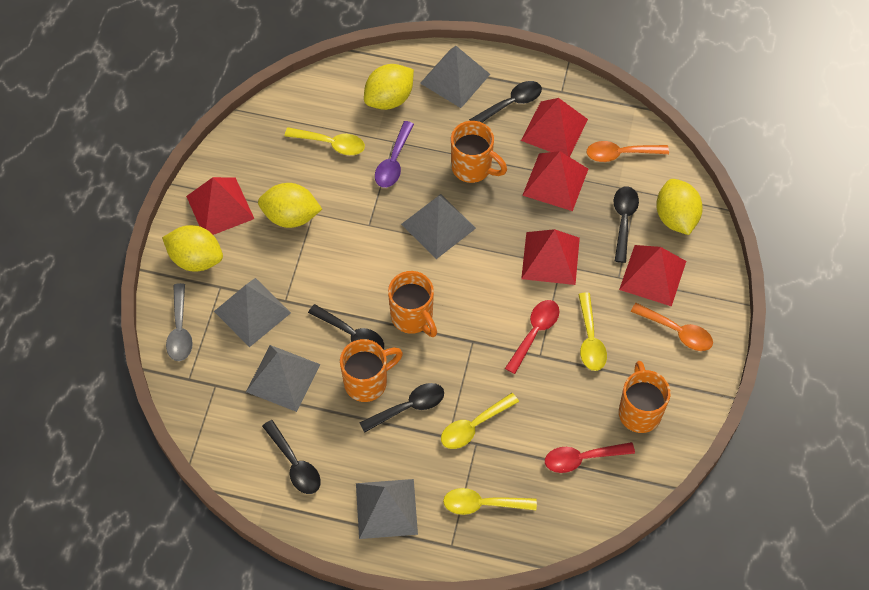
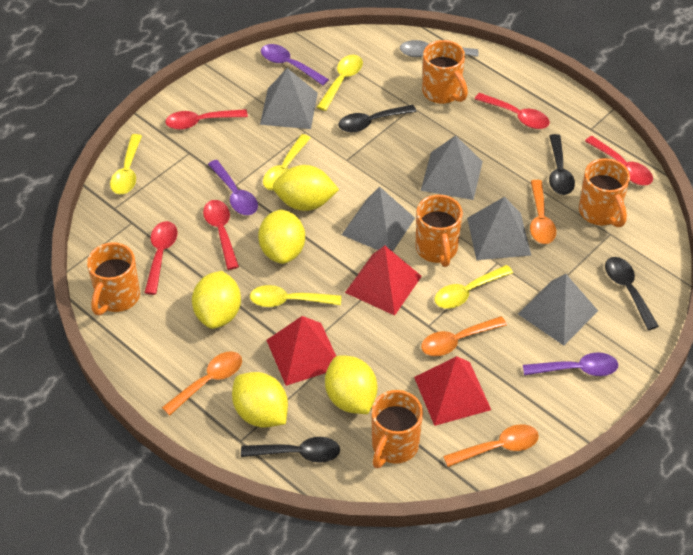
black spoon: 5 -> 4
orange mug: 4 -> 5
orange spoon: 2 -> 4
purple spoon: 1 -> 3
red pyramid: 5 -> 3
red spoon: 2 -> 5
yellow lemon: 4 -> 5
yellow spoon: 4 -> 5

